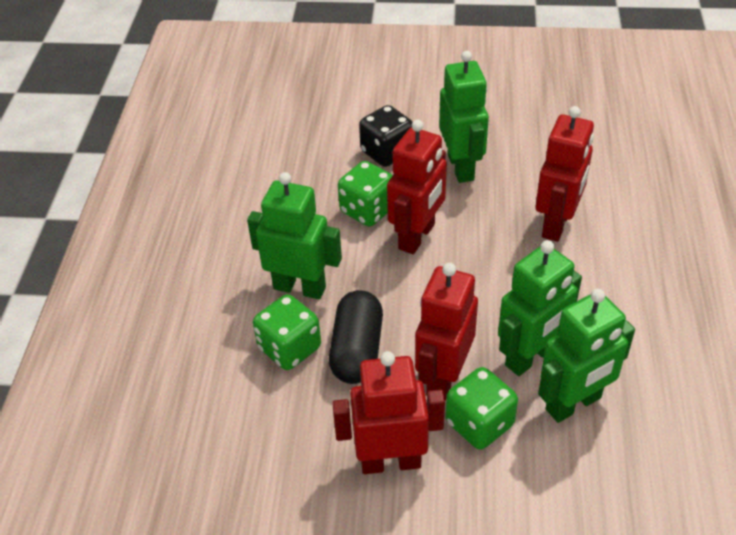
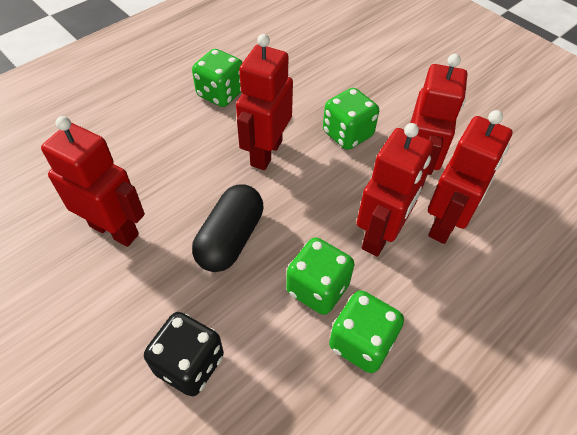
green dice: 3 -> 4
green robot: 4 -> 0
red robot: 4 -> 5

